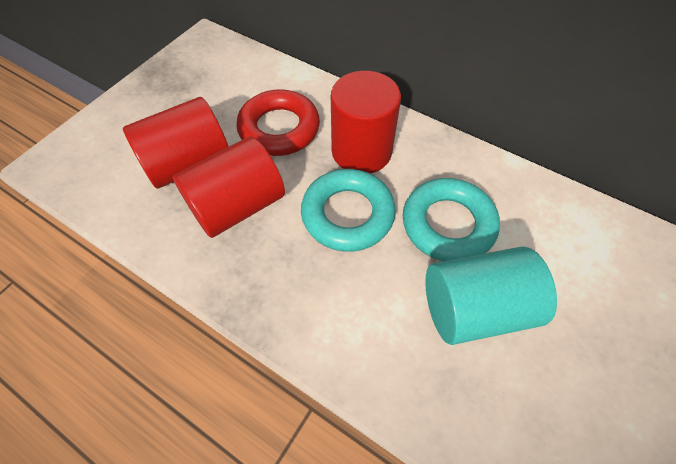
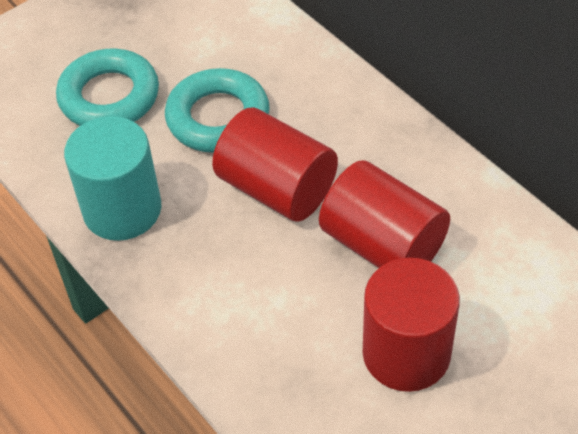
red ring: 1 -> 0

